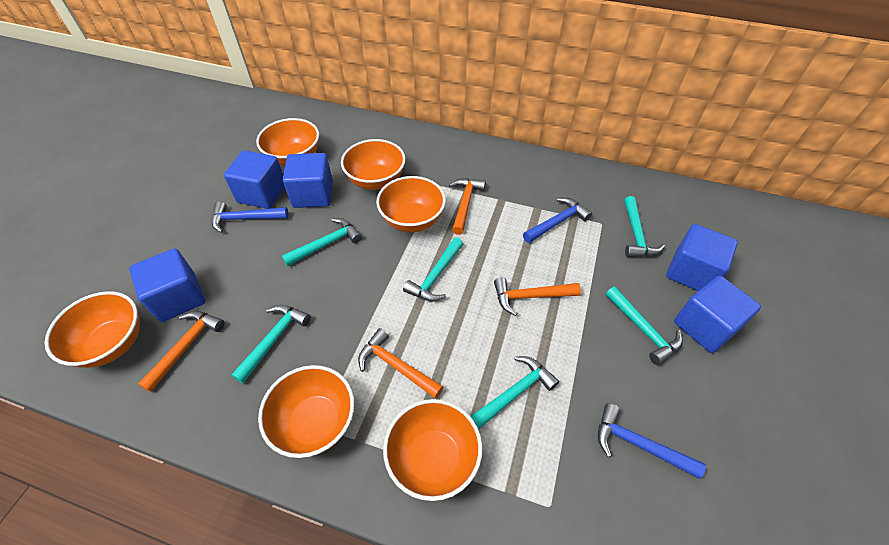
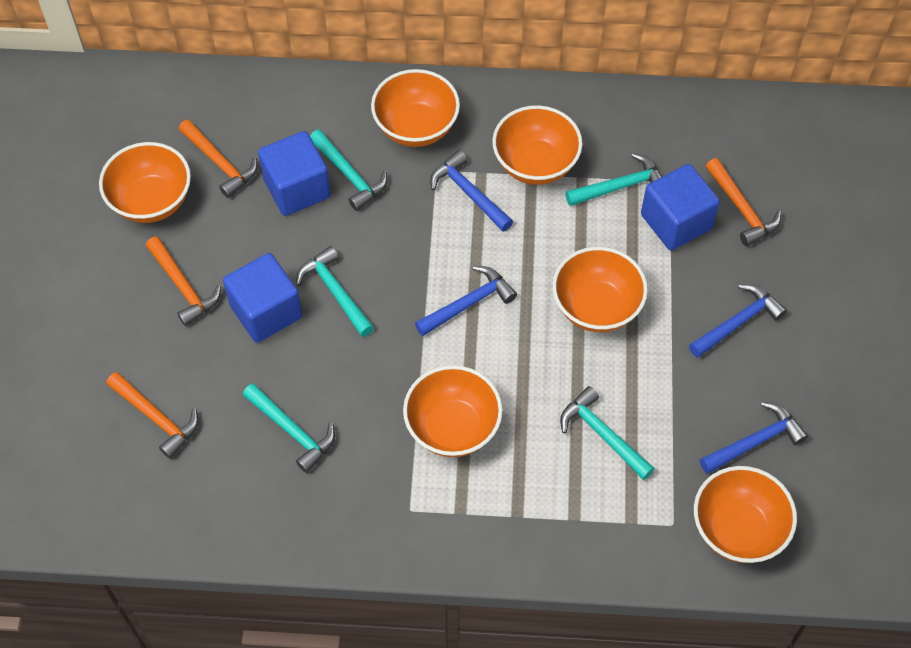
blue cube: 5 -> 3
blue hammer: 3 -> 4
turquoise hammer: 6 -> 5

